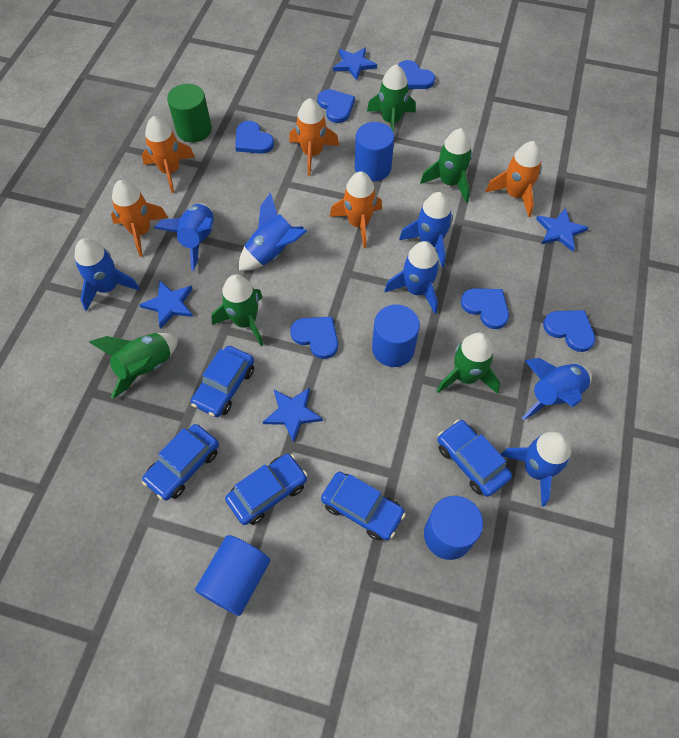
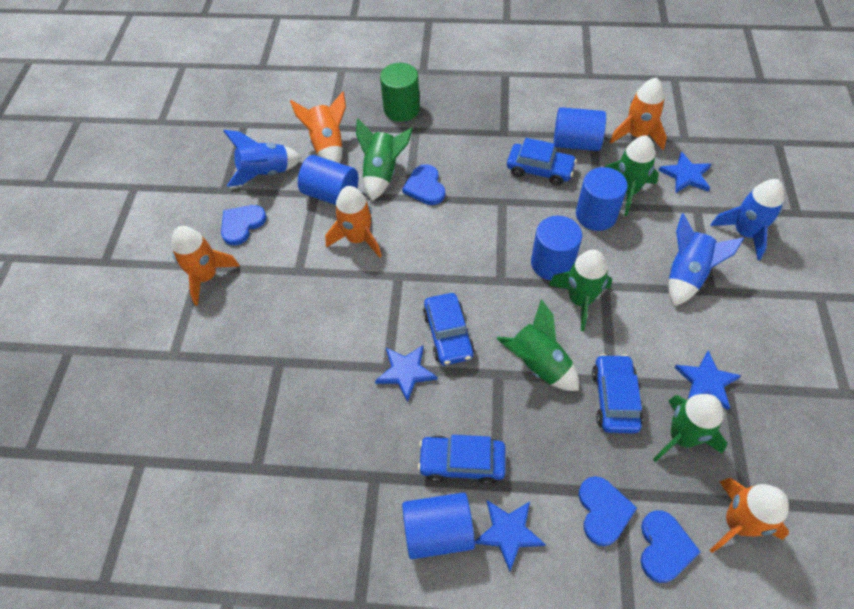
blue car: 5 -> 4
blue cylinder: 4 -> 5
blue heart: 6 -> 4
blue rocket: 7 -> 3

